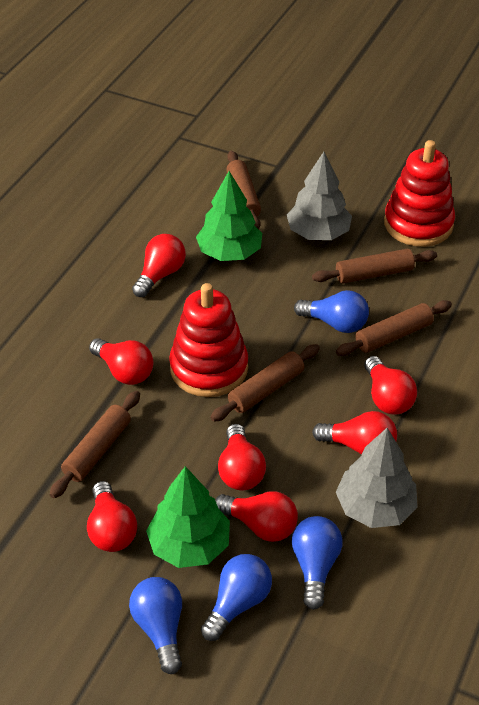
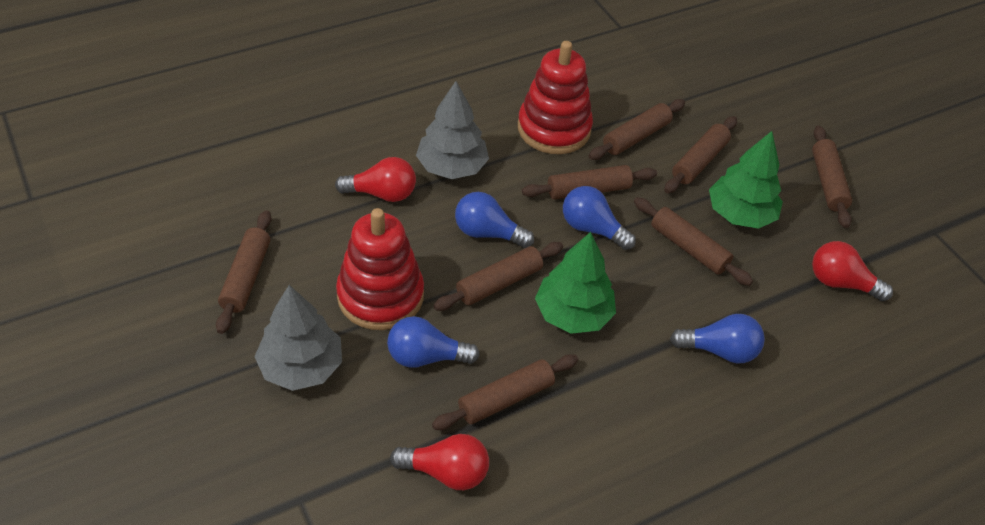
brown rolling pin: 5 -> 8
red light bulb: 7 -> 3

